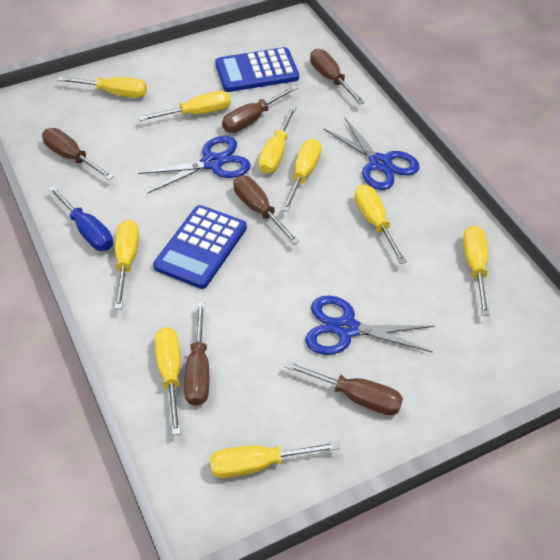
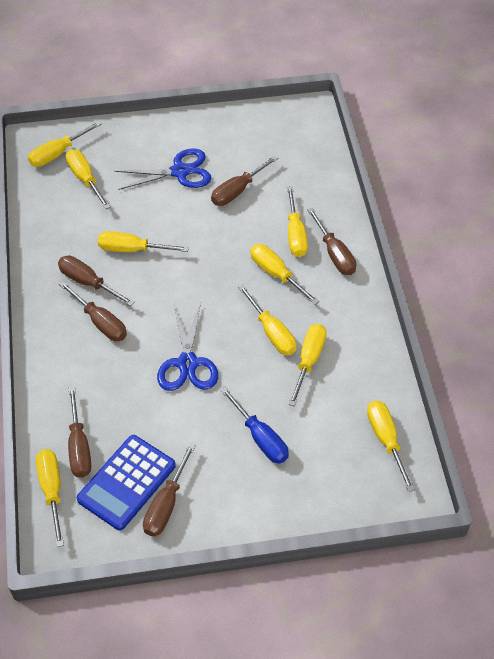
blue calculator: 2 -> 1
blue scissors: 3 -> 2

